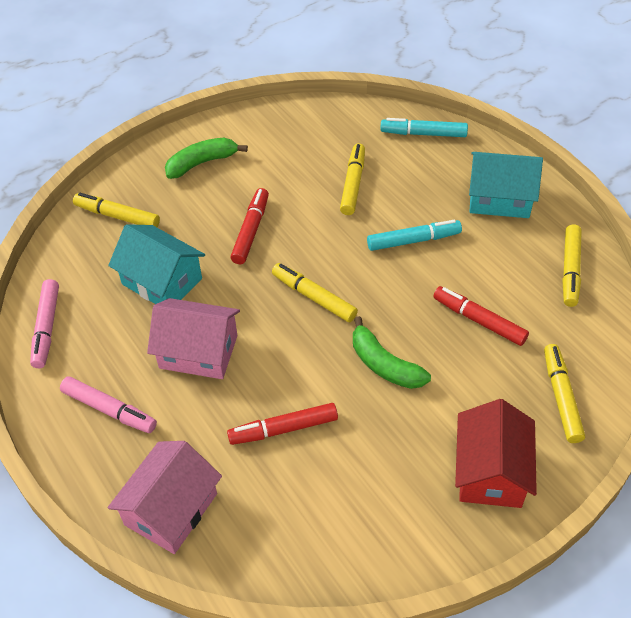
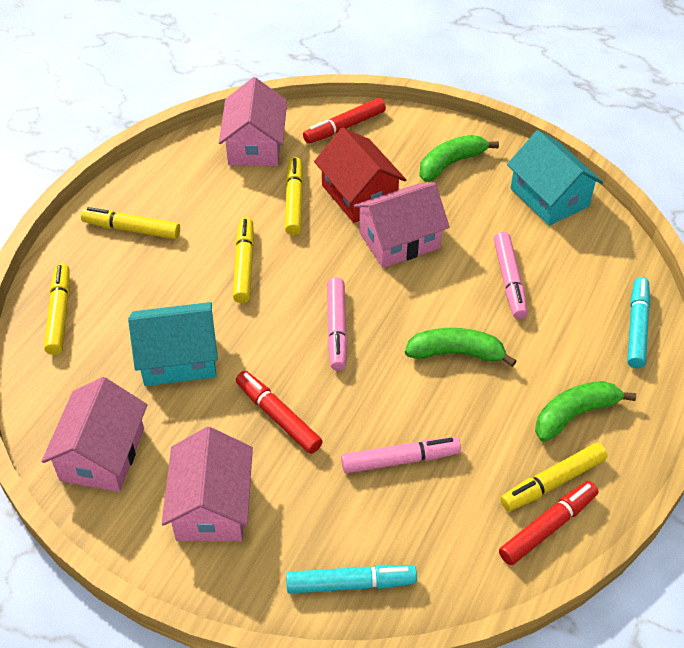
green banana: 2 -> 3
pink house: 2 -> 4
pink marker: 2 -> 3

